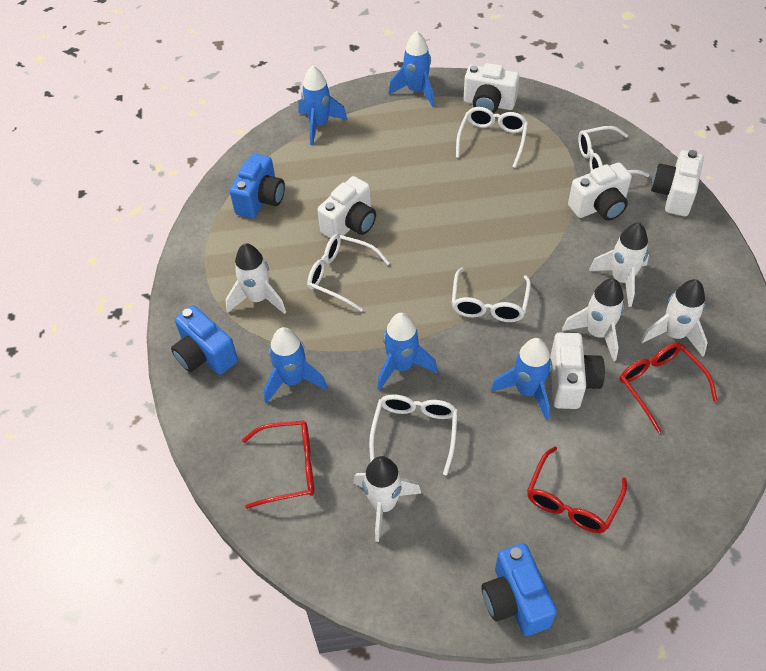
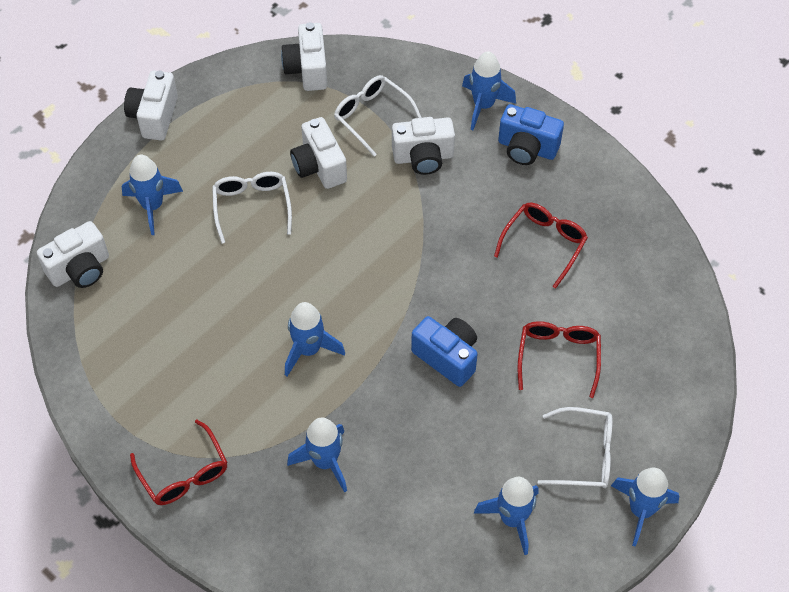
blue camera: 3 -> 2
blue rocket: 5 -> 6
white glasses: 5 -> 3
white rocket: 5 -> 0

